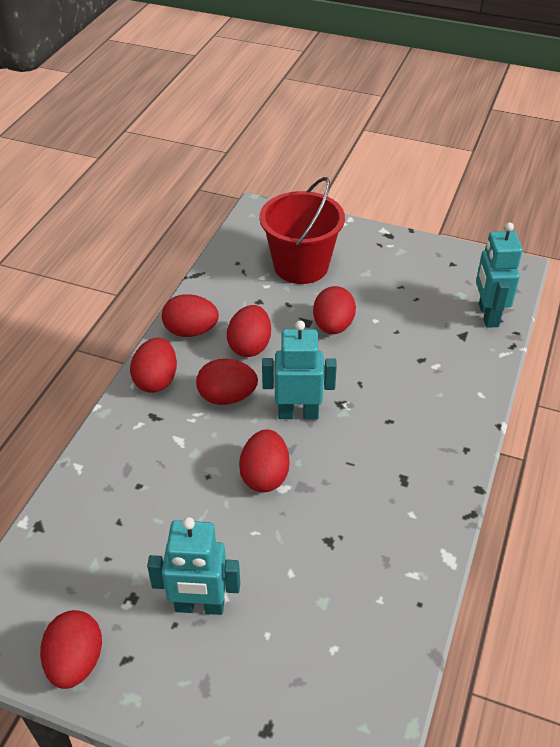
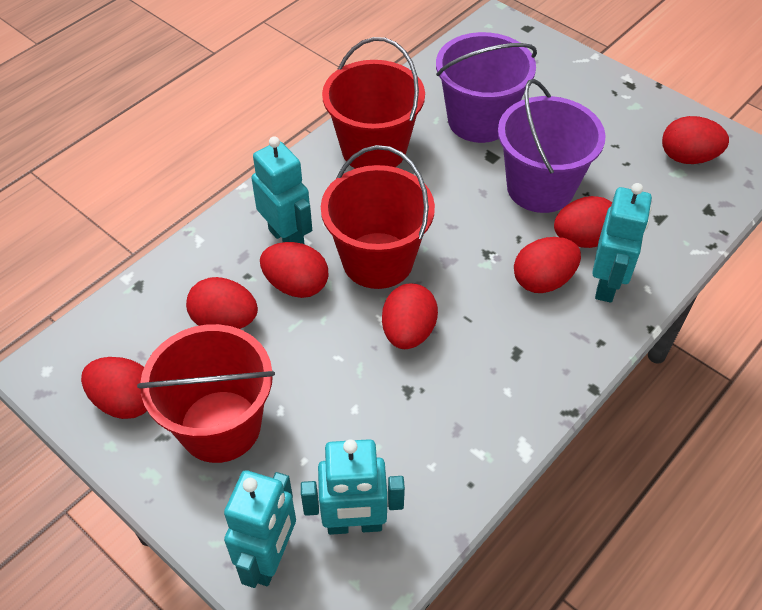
purple bucket: 0 -> 2
red bucket: 1 -> 3
turquoise robot: 3 -> 4

